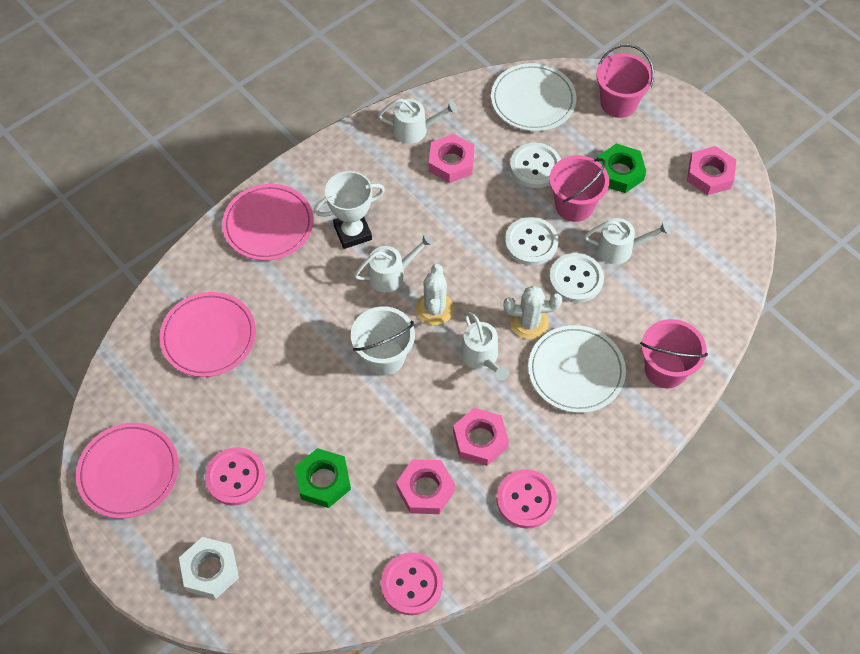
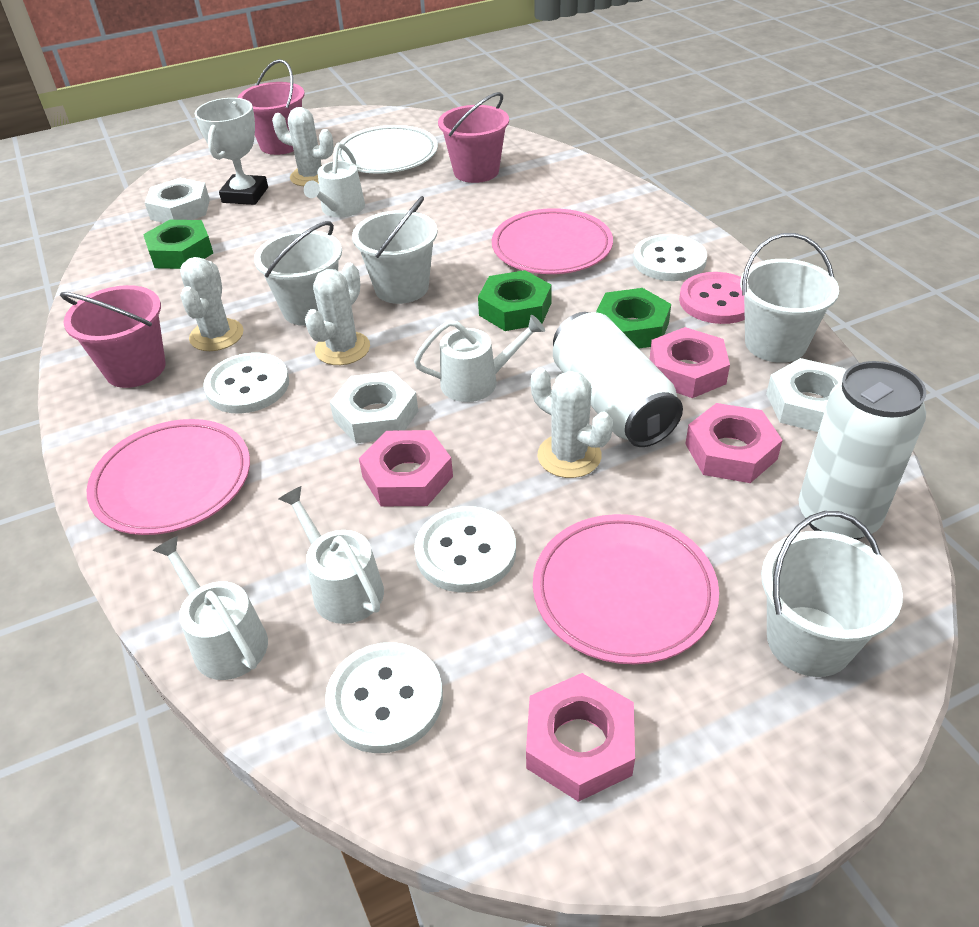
green nut: 2 -> 3
pink button: 3 -> 1
white bucket: 1 -> 4
white button: 3 -> 4
white cactus: 2 -> 4
white can: 0 -> 2
white nut: 1 -> 3
white plate: 2 -> 1

